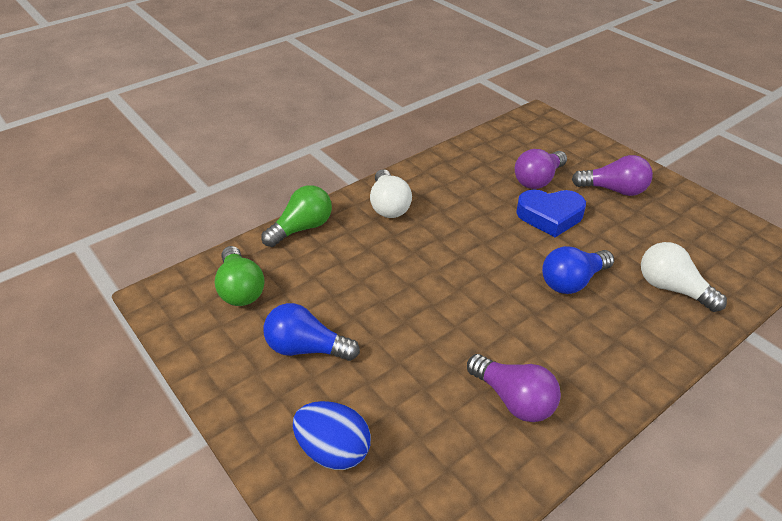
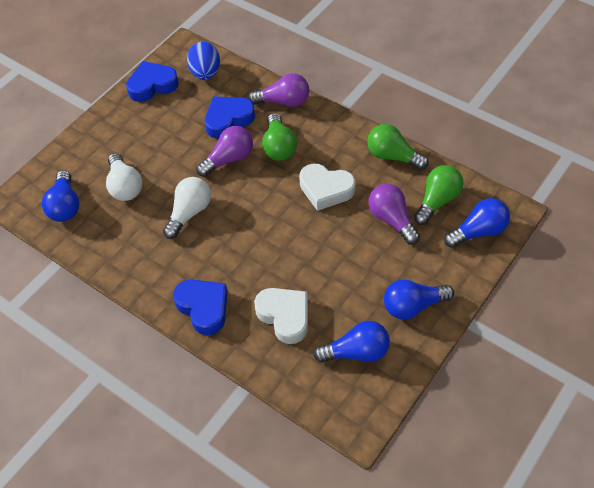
blue heart: 1 -> 3
blue light bulb: 2 -> 4
green light bulb: 2 -> 3
white heart: 0 -> 2

